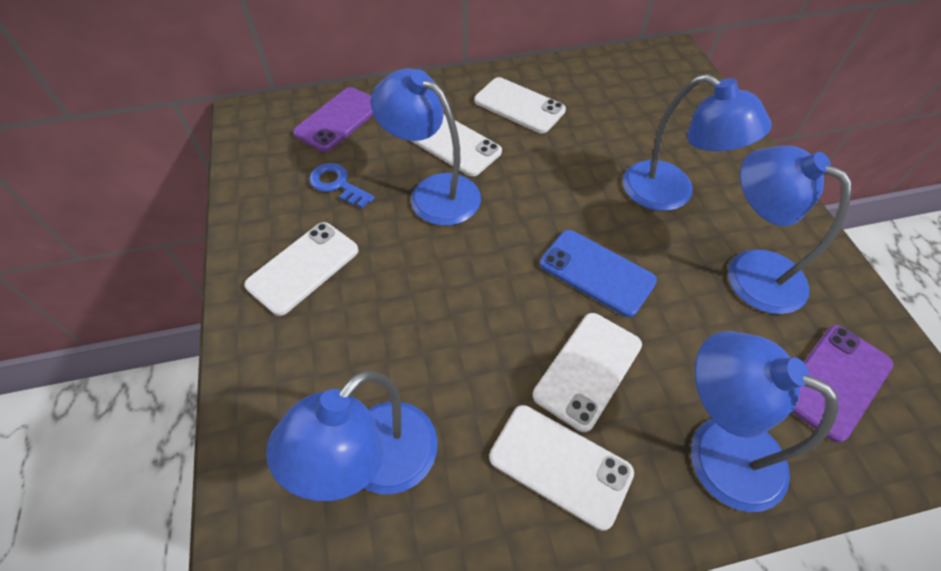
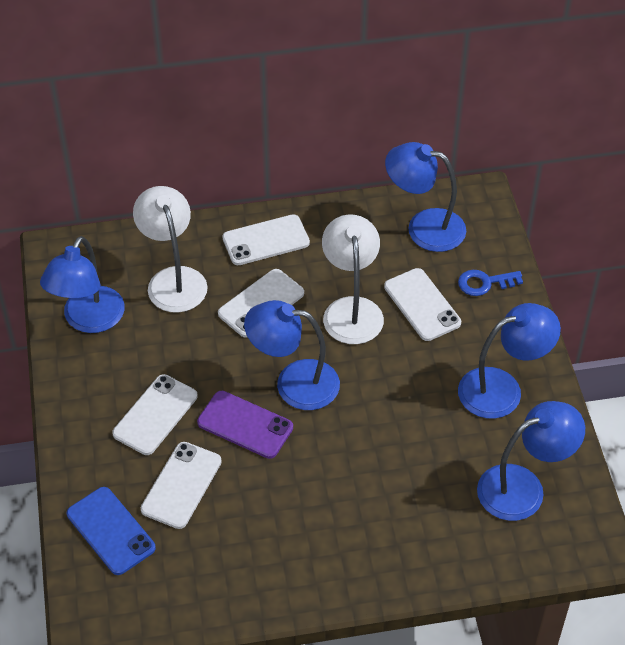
purple phone: 2 -> 1
white lamp: 0 -> 2

